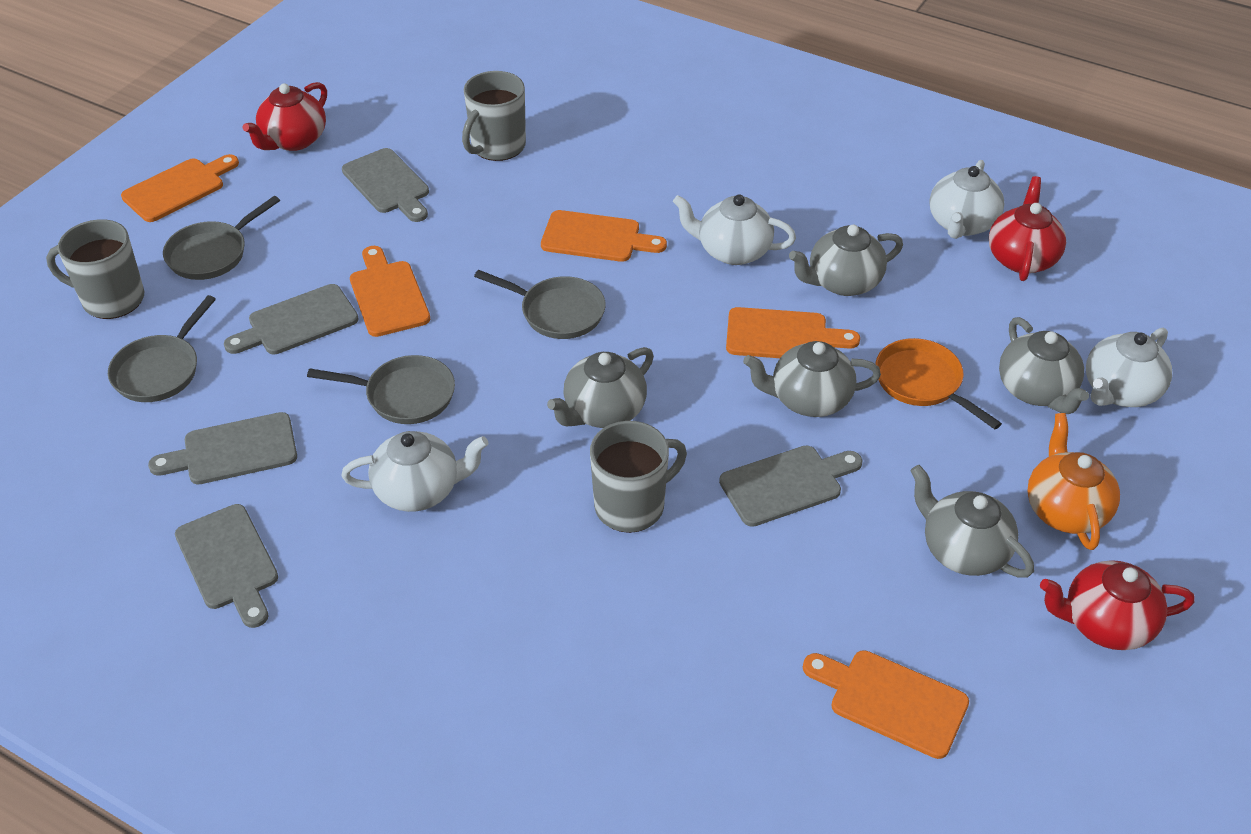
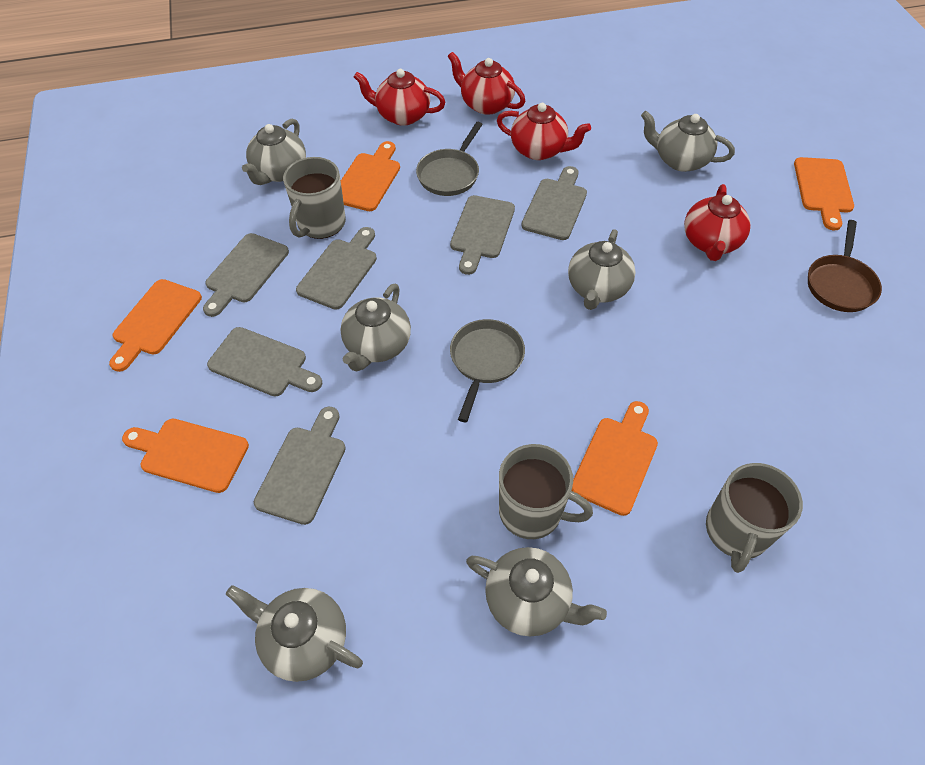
brown pan: 0 -> 1
grey cutting board: 5 -> 6
grey pan: 4 -> 2
grey teapot: 5 -> 6
orange pan: 1 -> 0
orange teapot: 1 -> 0
red teapot: 3 -> 4
white teapot: 4 -> 0

